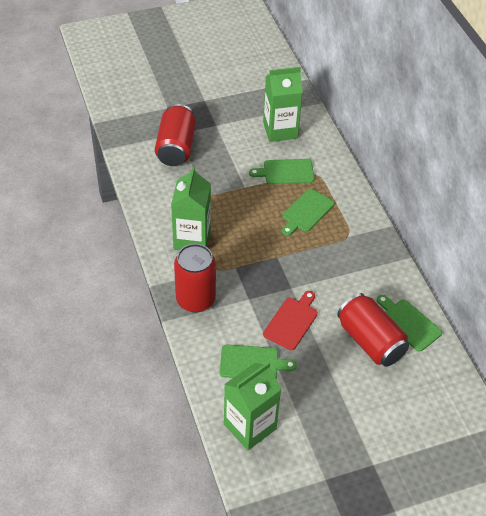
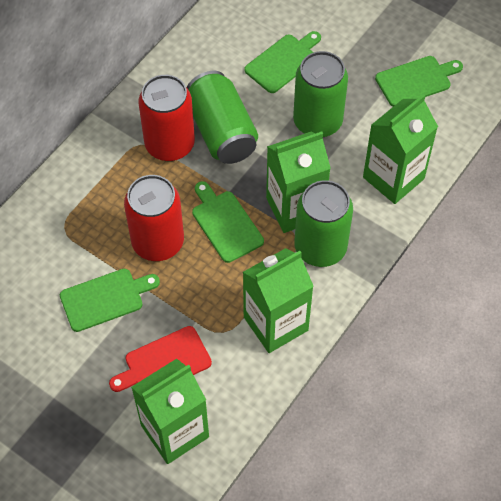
green can: 0 -> 3
green carton: 3 -> 4
red can: 3 -> 2

